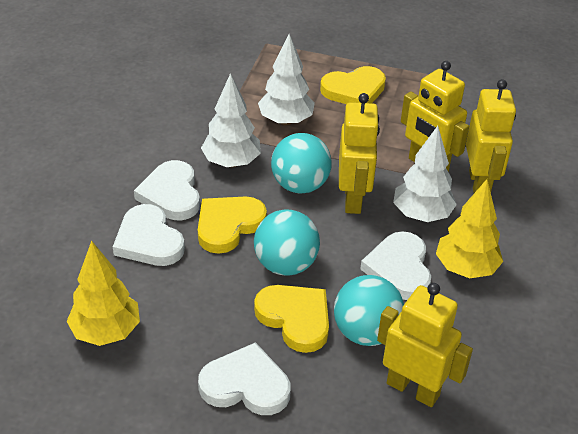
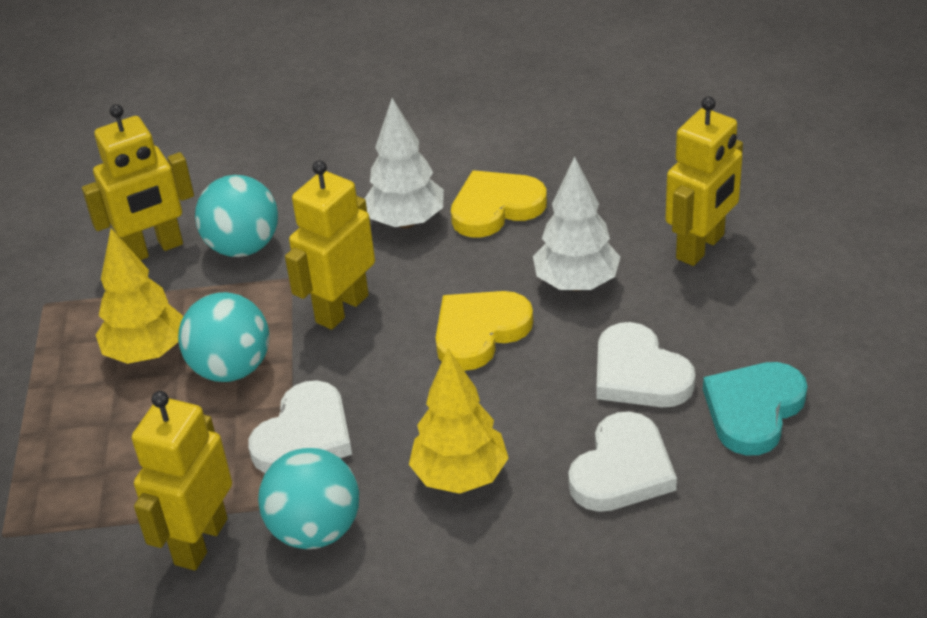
turquoise heart: 0 -> 1
white heart: 4 -> 3
white tree: 3 -> 2
yellow heart: 3 -> 2

